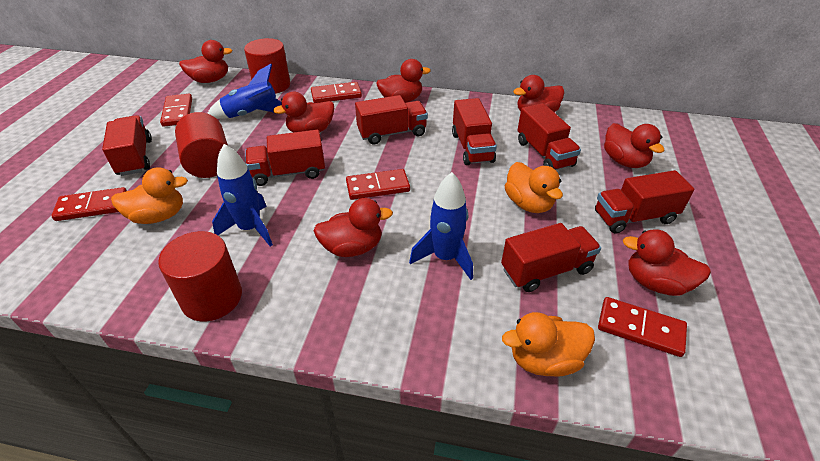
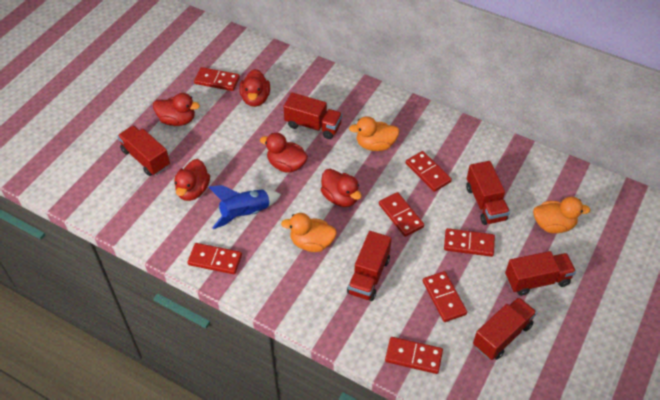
blue rocket: 3 -> 1
red cylinder: 3 -> 0
red domino: 5 -> 7
red duck: 7 -> 5
red truck: 7 -> 6

